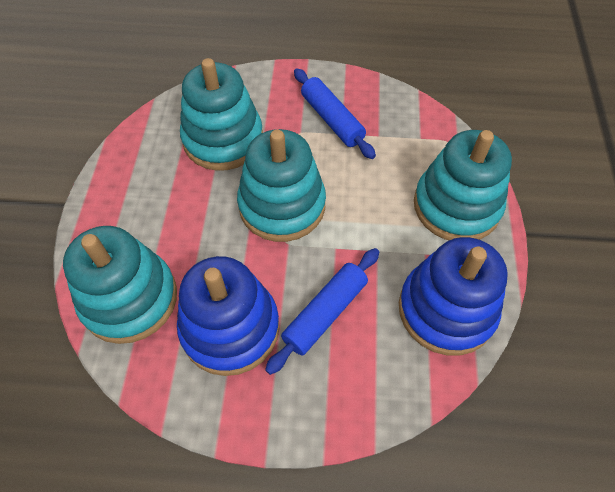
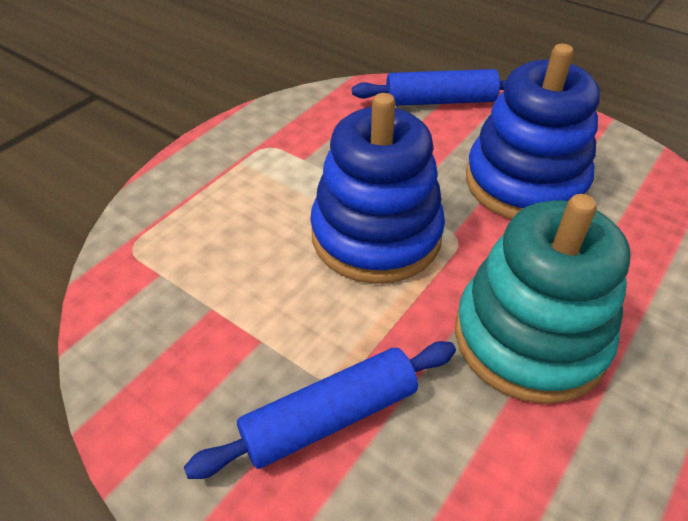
turquoise stacking toy: 4 -> 1

